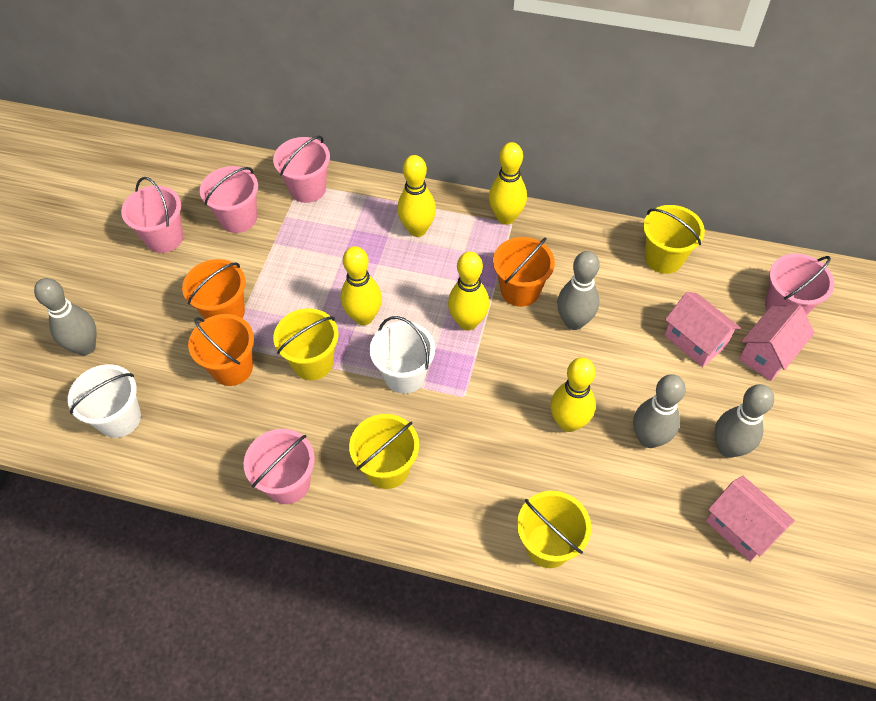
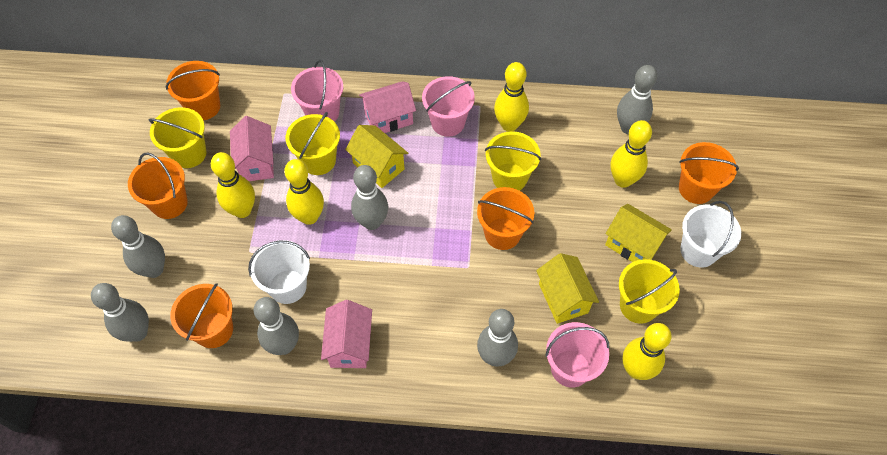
grey bowling pin: 4 -> 6
orange bucket: 3 -> 5
pink bucket: 5 -> 3
yellow house: 0 -> 3

